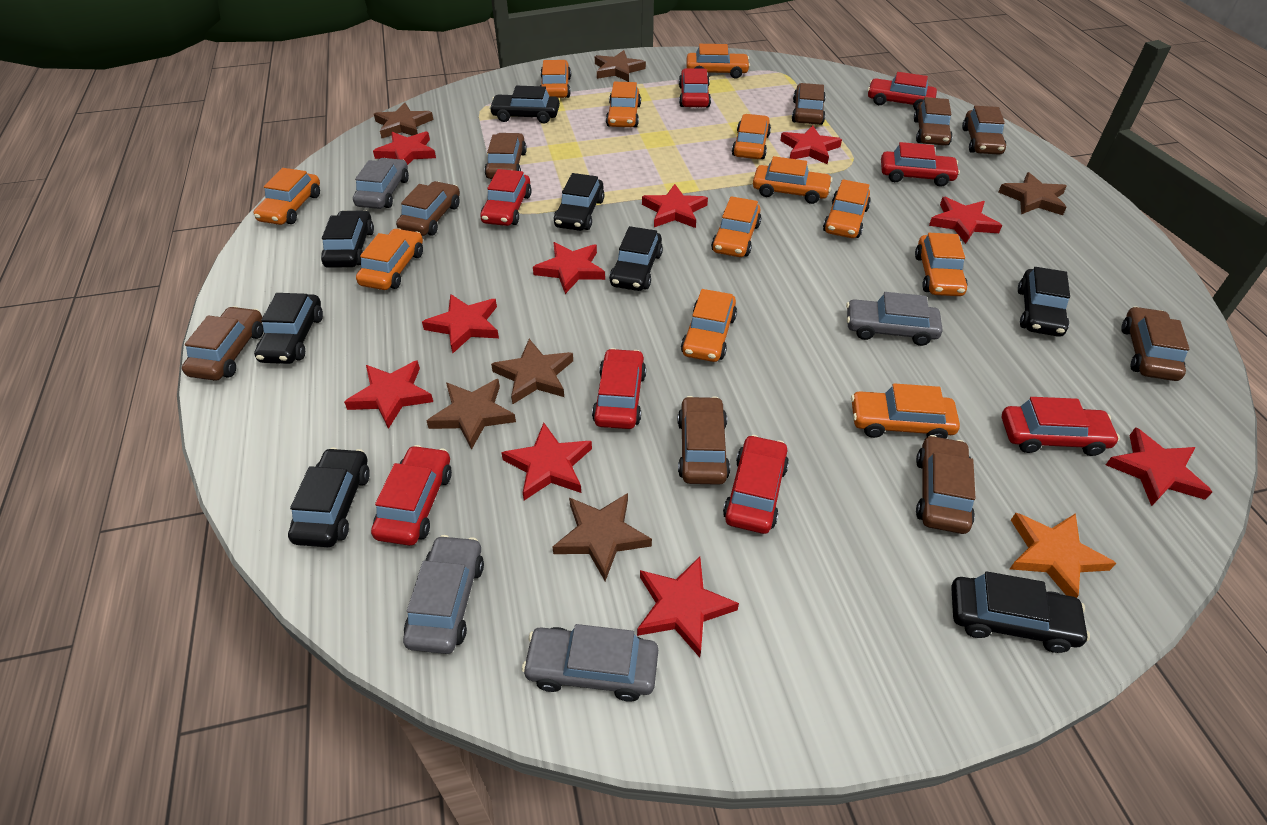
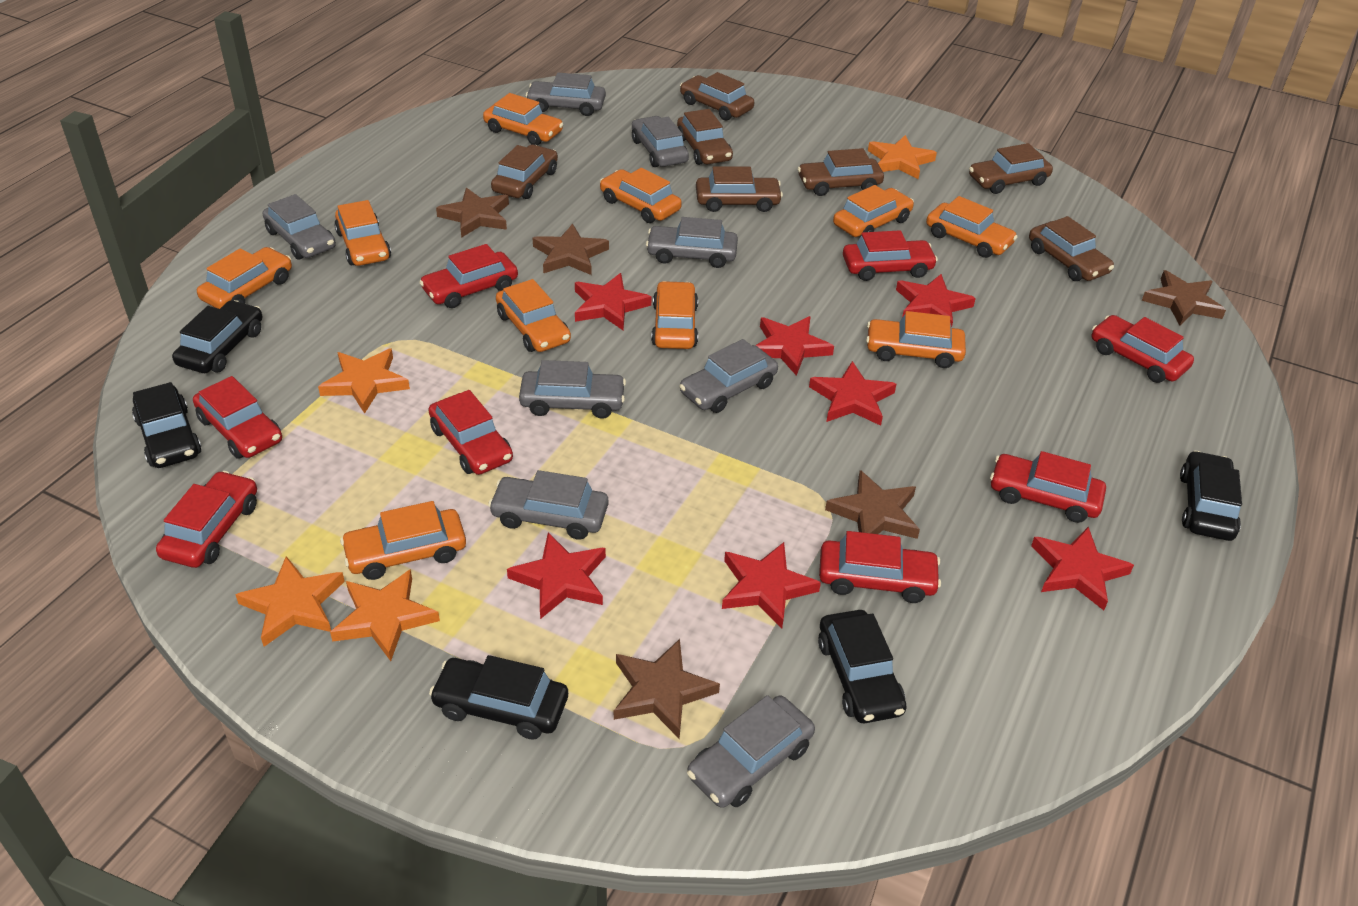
black car: 8 -> 5
brown car: 9 -> 7
brown star: 6 -> 5
grey car: 4 -> 8
orange car: 12 -> 10
orange star: 1 -> 4
red star: 10 -> 7

